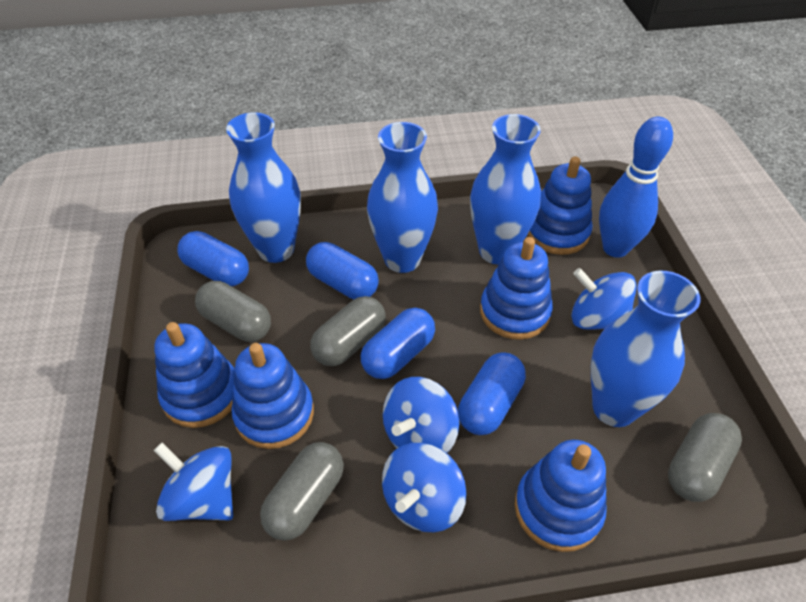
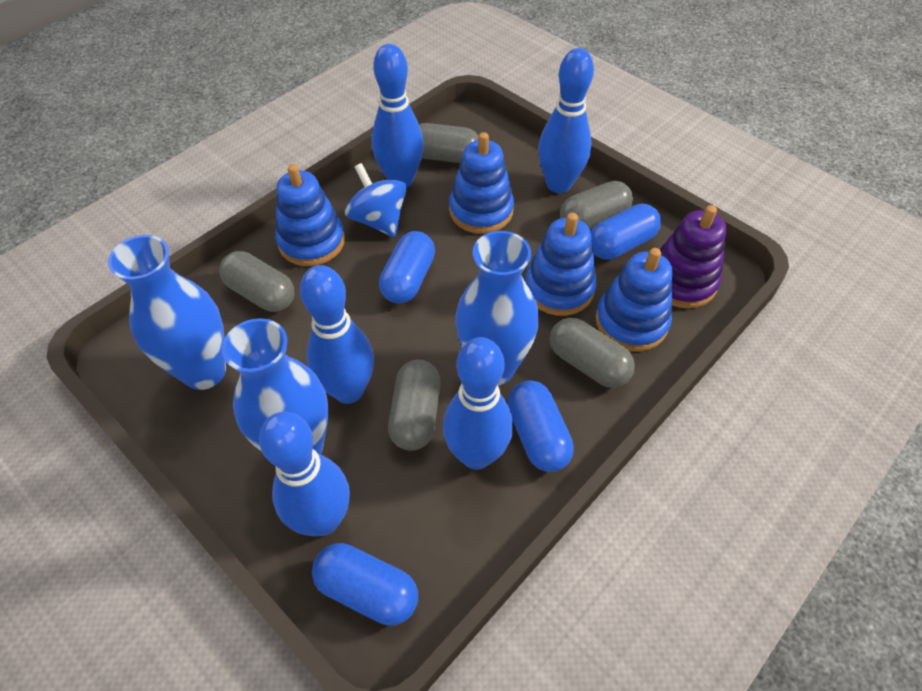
blue bowling pin: 1 -> 5
blue spinning top: 4 -> 1
blue stacking toy: 5 -> 4
blue vase: 4 -> 3
grey capsule: 4 -> 5
purple stacking toy: 0 -> 1

